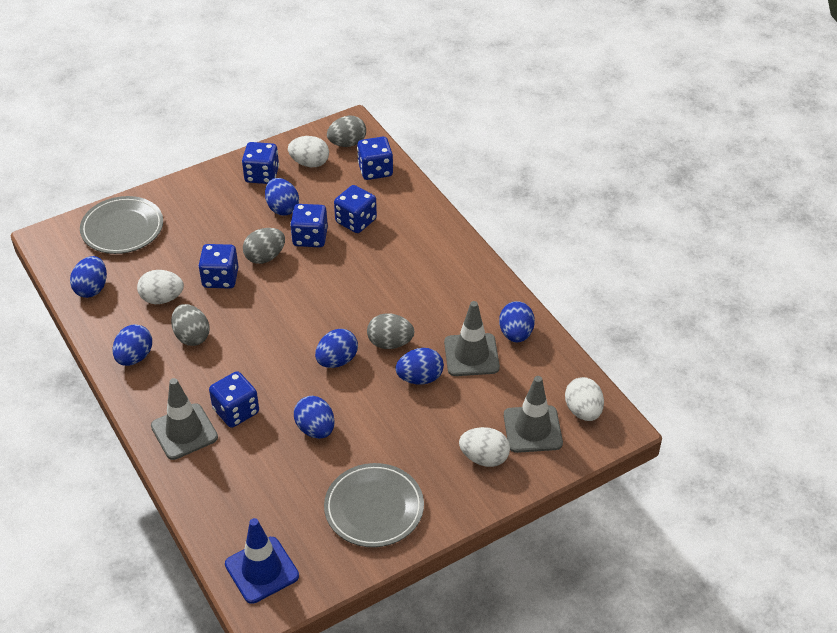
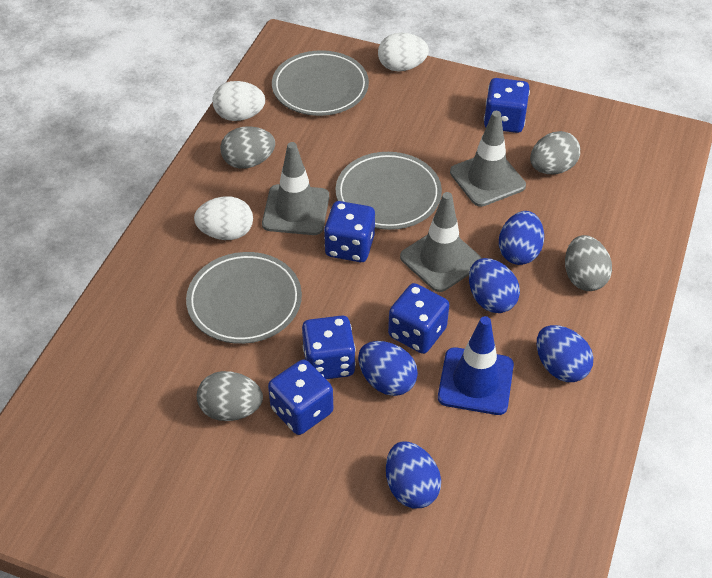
blue dice: 6 -> 5
blue egg: 7 -> 5
grey plate: 2 -> 3
white egg: 4 -> 3

